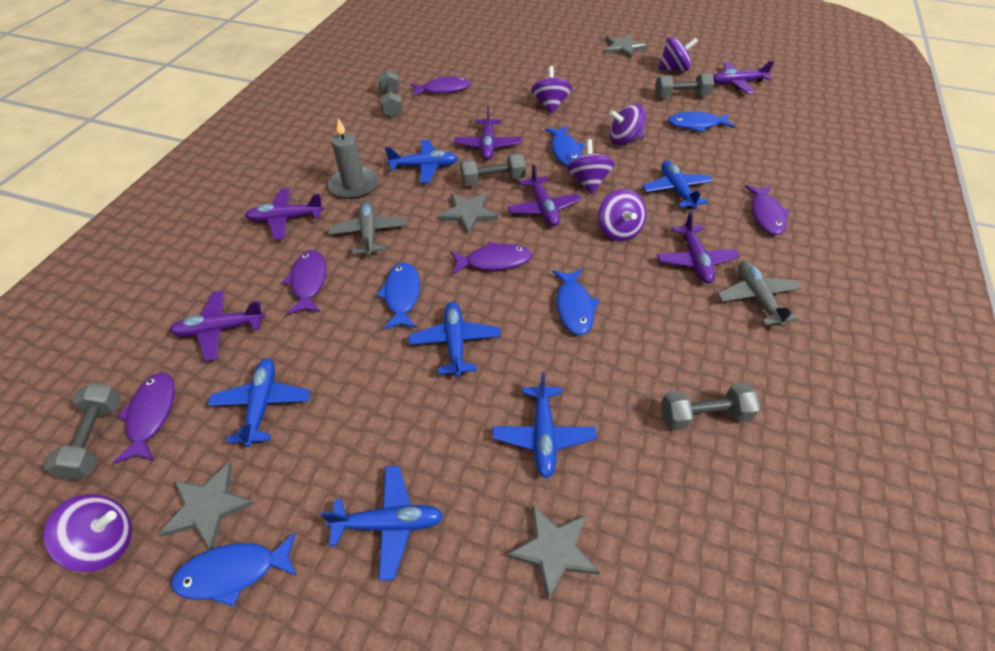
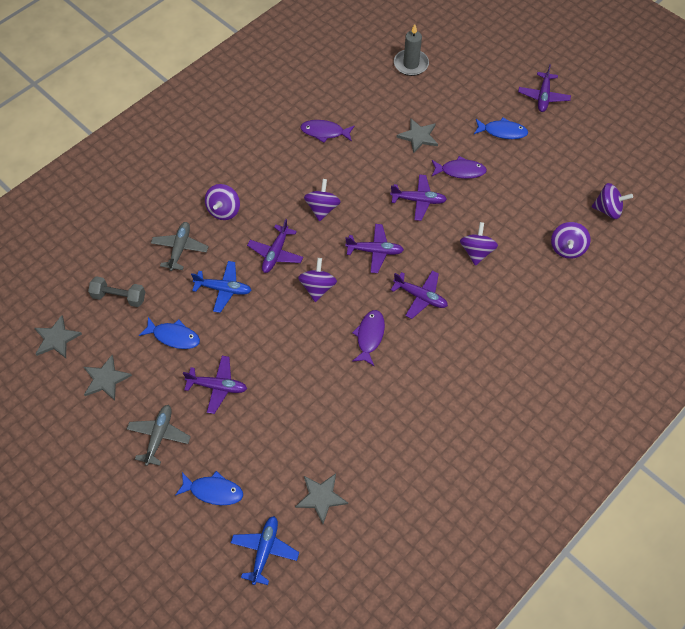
blue fish: 5 -> 3
blue plane: 6 -> 2
grey dumbbell: 5 -> 1
purple fish: 5 -> 3

